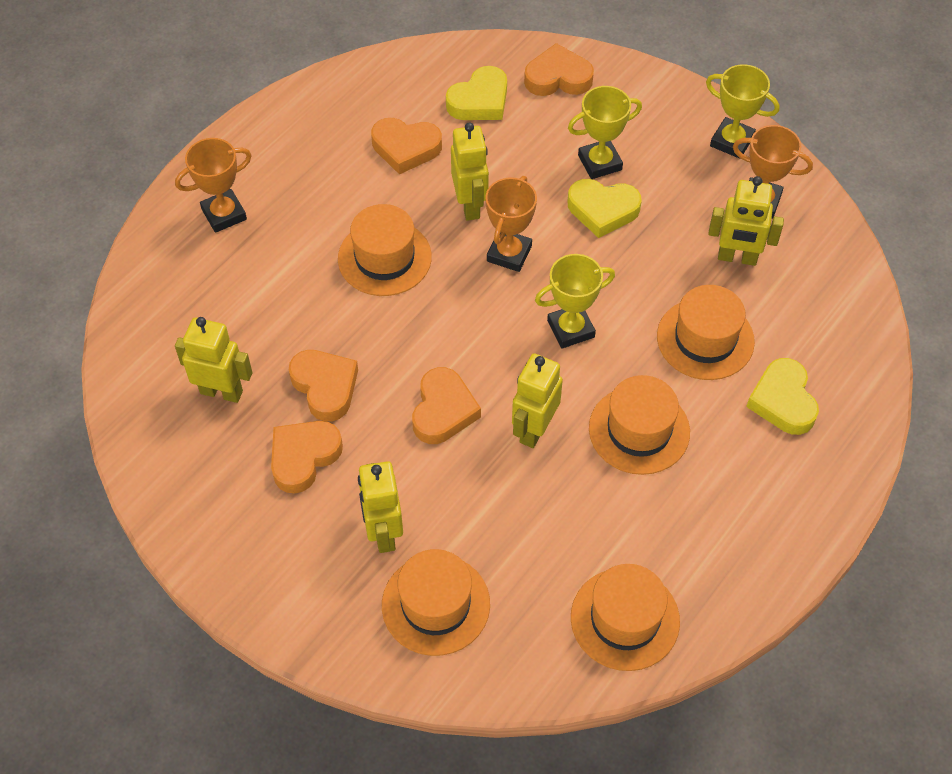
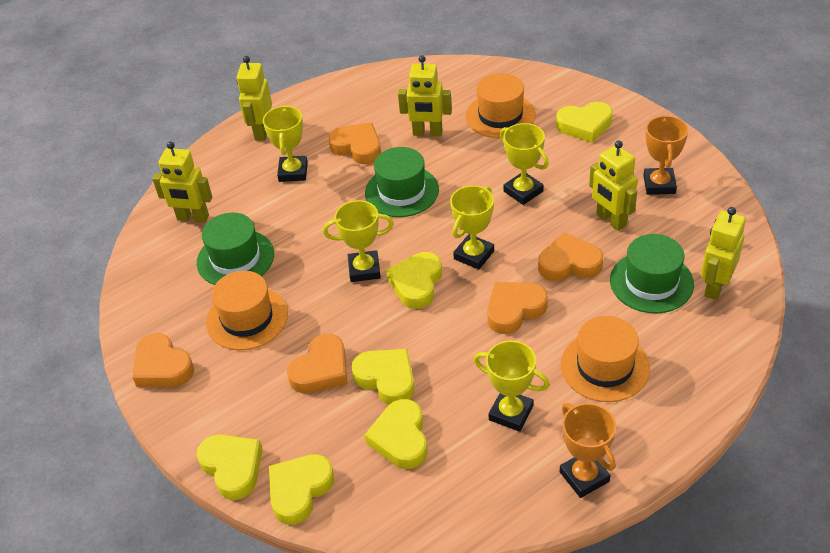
green hat: 0 -> 3
orange hat: 5 -> 3
orange trophy: 3 -> 2
yellow heart: 3 -> 6
yellow trophy: 3 -> 5

